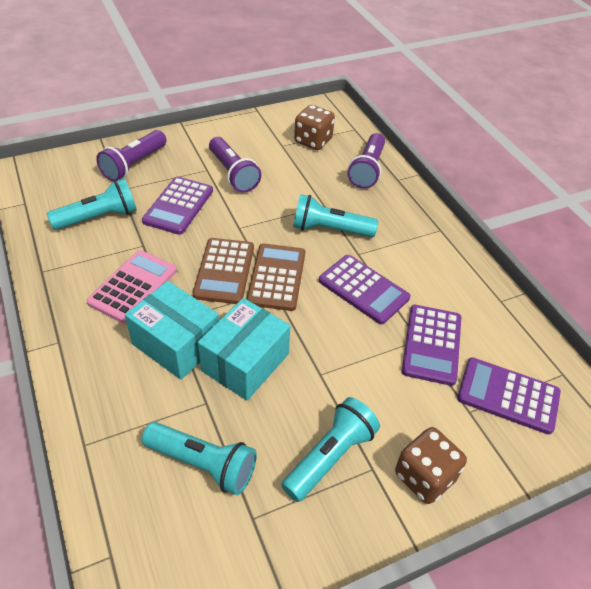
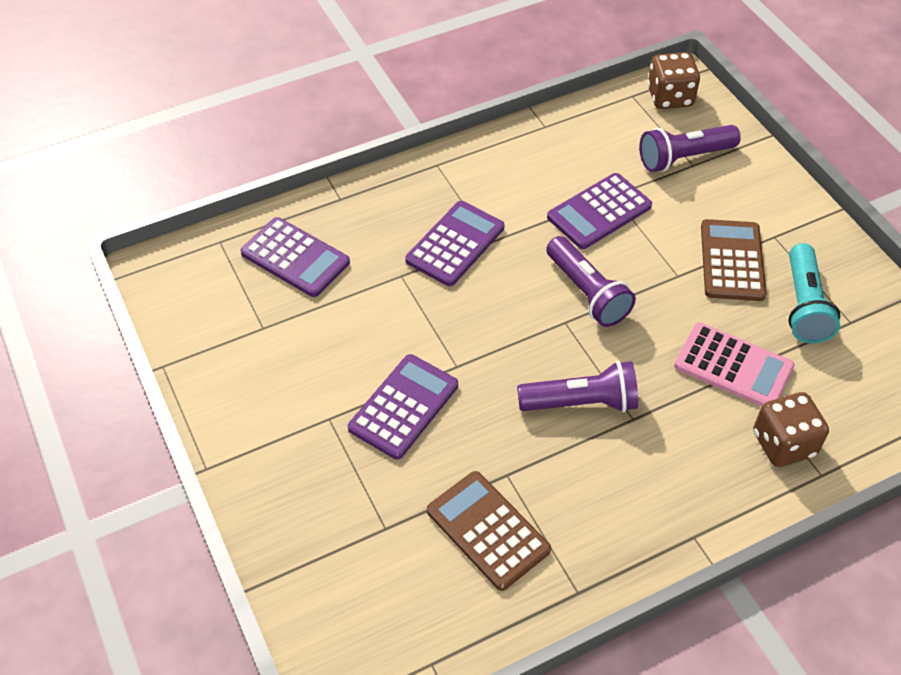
turquoise box: 2 -> 0
turquoise flashlight: 4 -> 1

